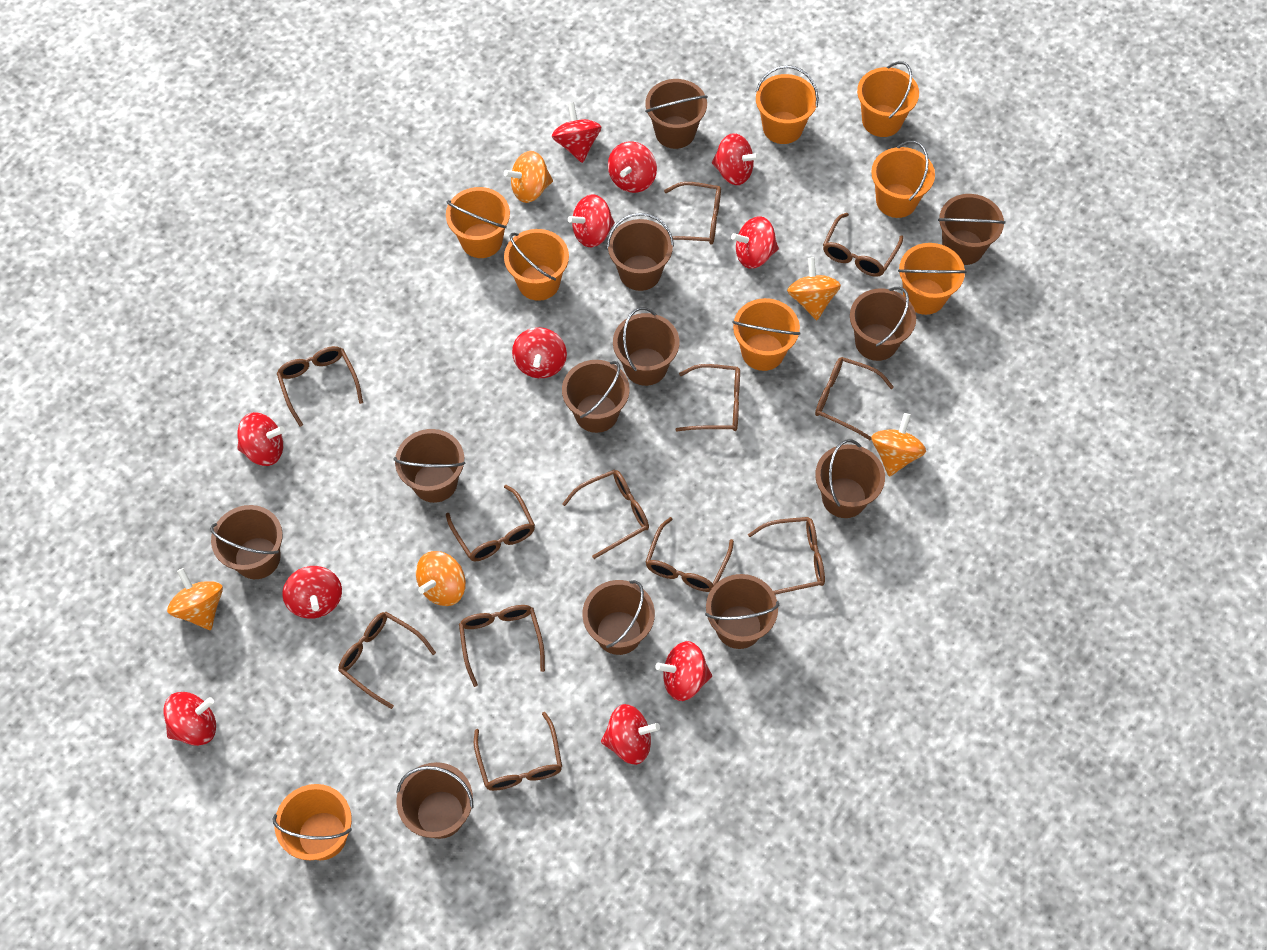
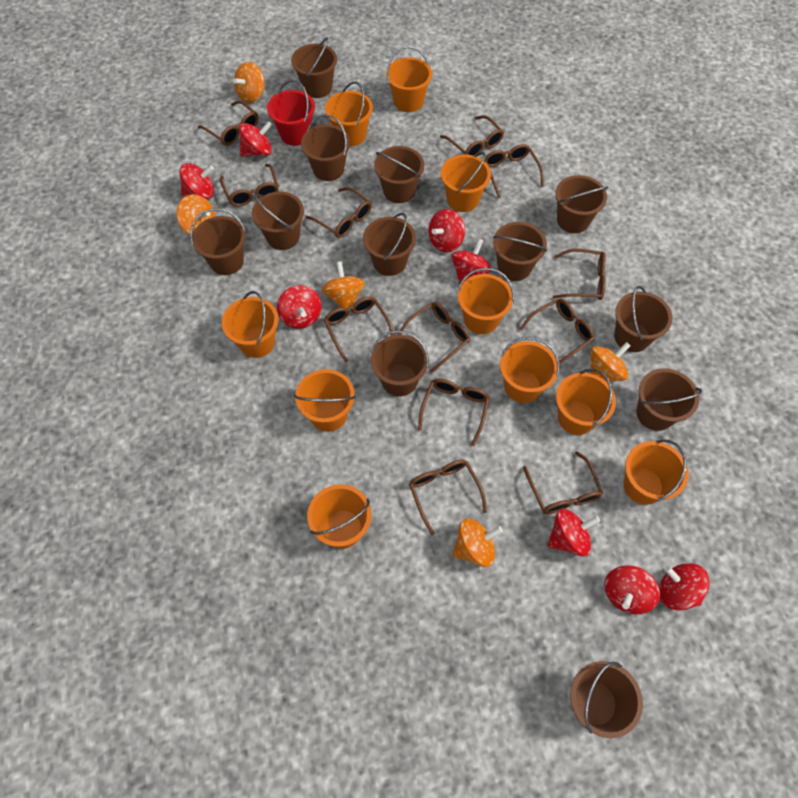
orange bucket: 8 -> 10
red bucket: 0 -> 1
red spinning top: 11 -> 8

